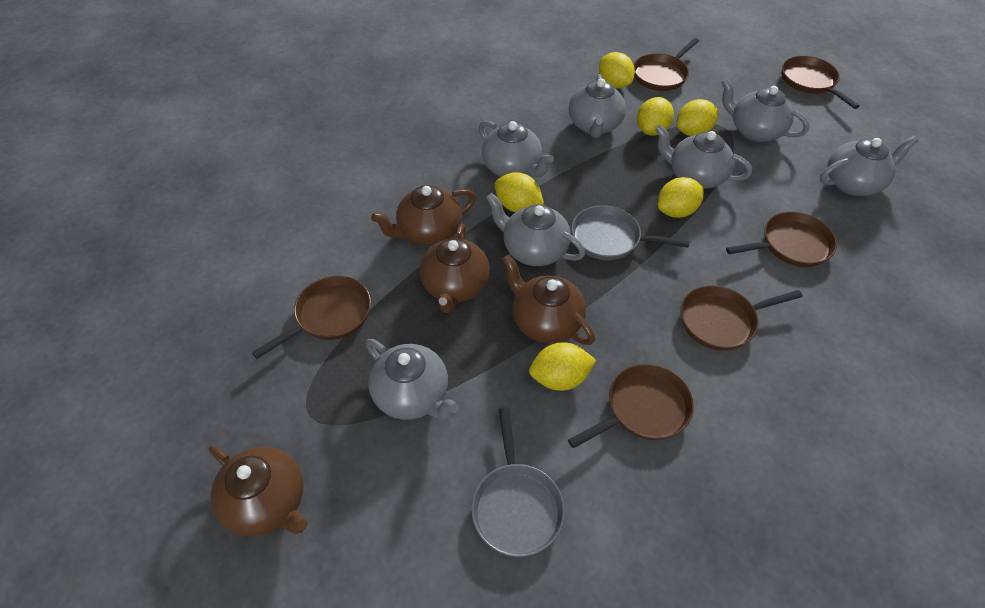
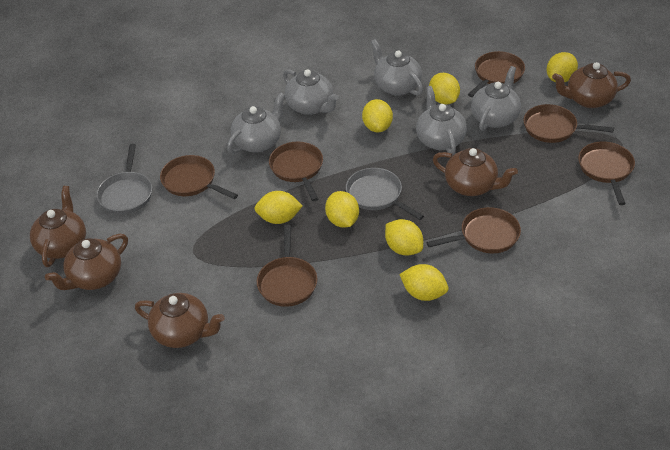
brown pan: 6 -> 7
brown teapot: 4 -> 5
grey teapot: 7 -> 5
yellow lemon: 6 -> 7

